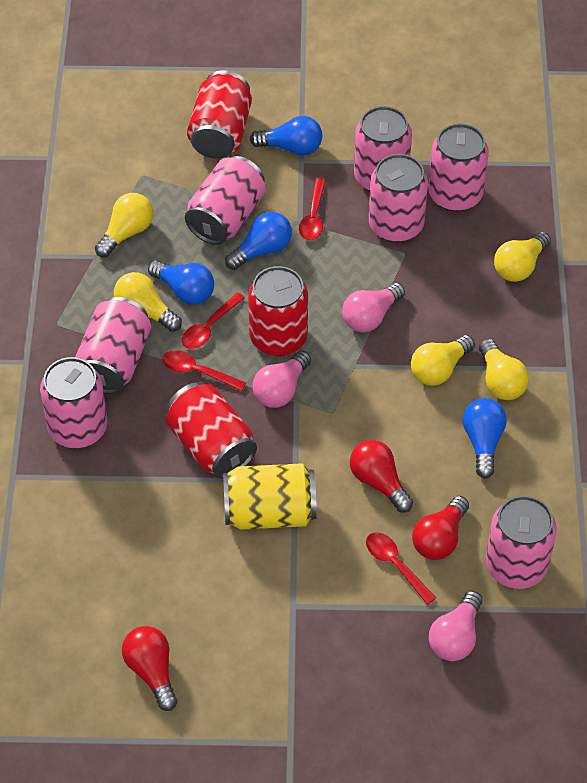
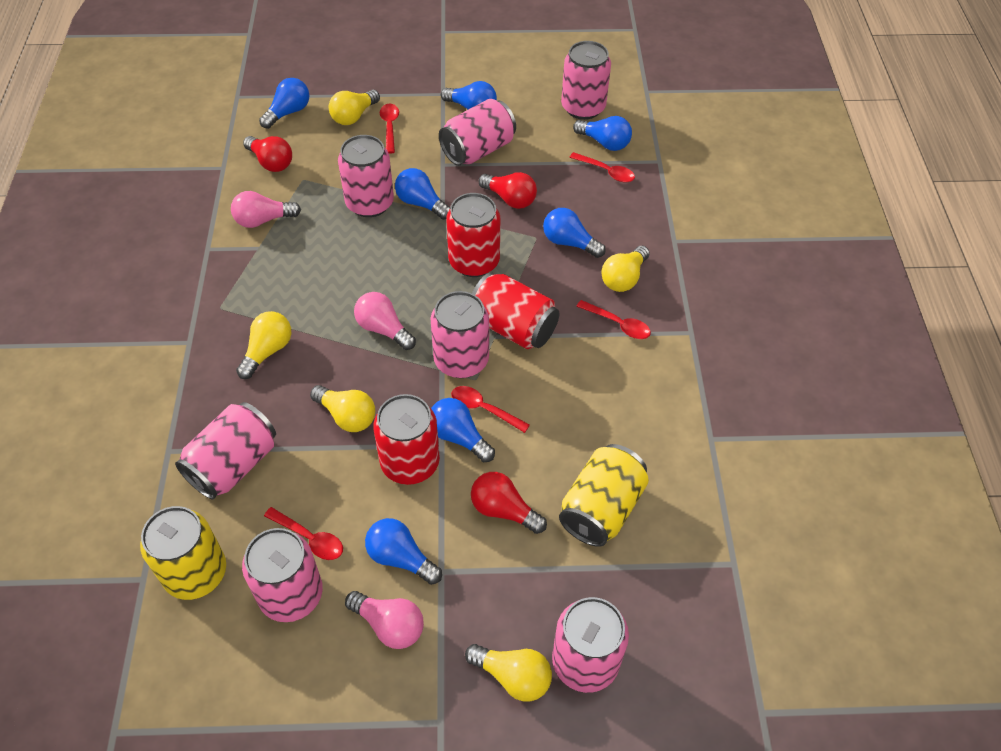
blue light bulb: 4 -> 7
red spoon: 4 -> 5
yellow can: 1 -> 2

